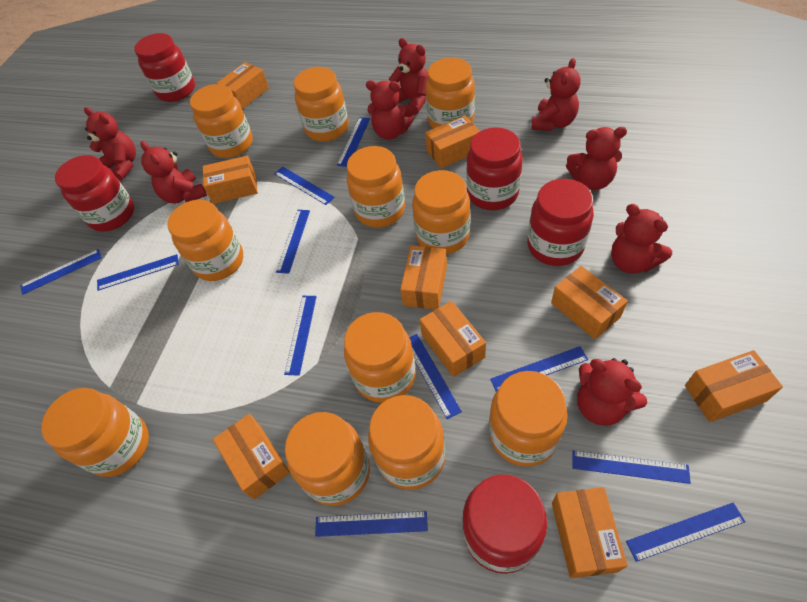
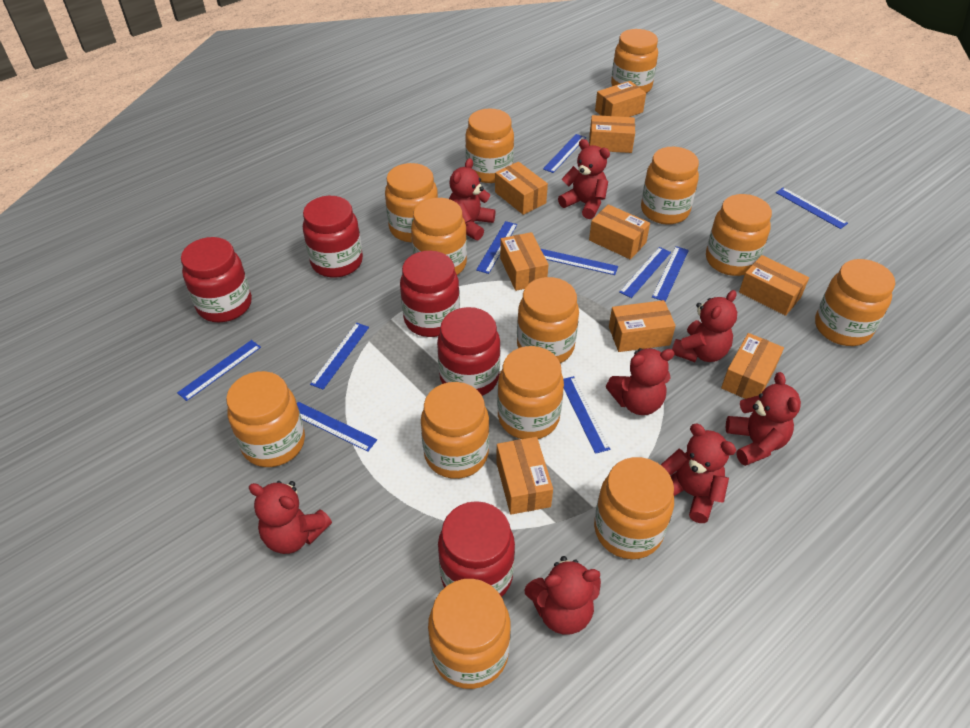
blue ruler: 11 -> 10
orange jar: 11 -> 13

